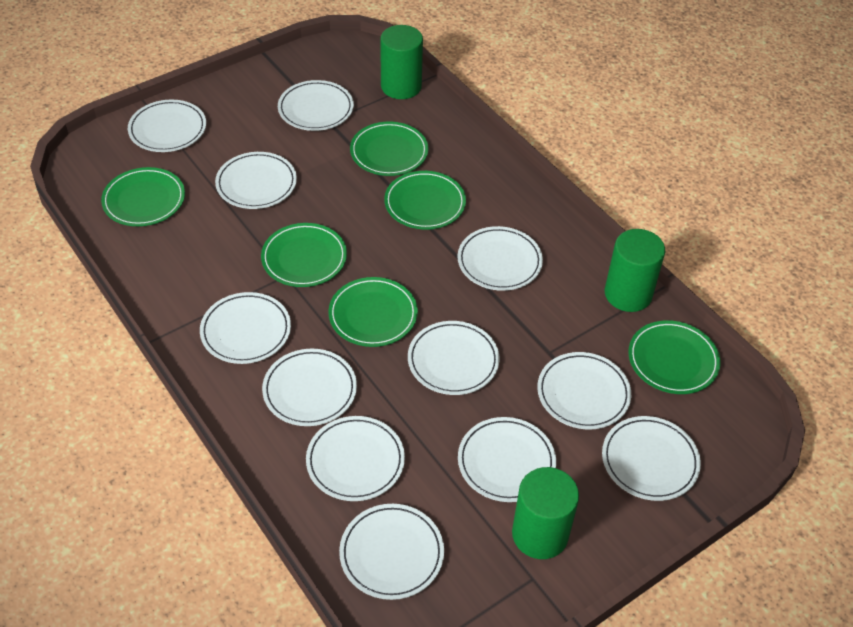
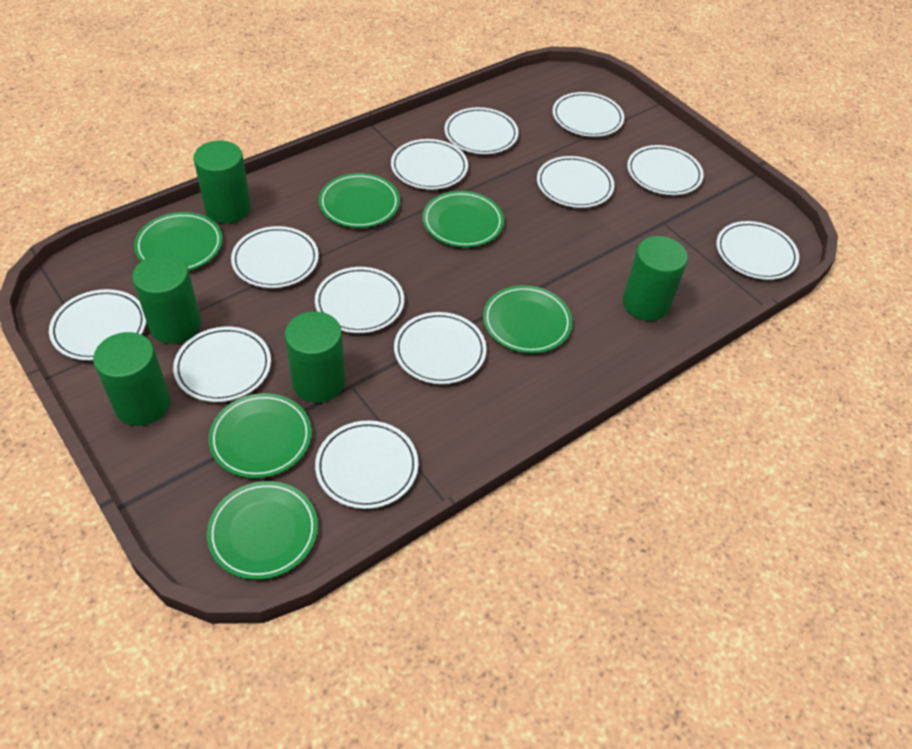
green cylinder: 3 -> 5

